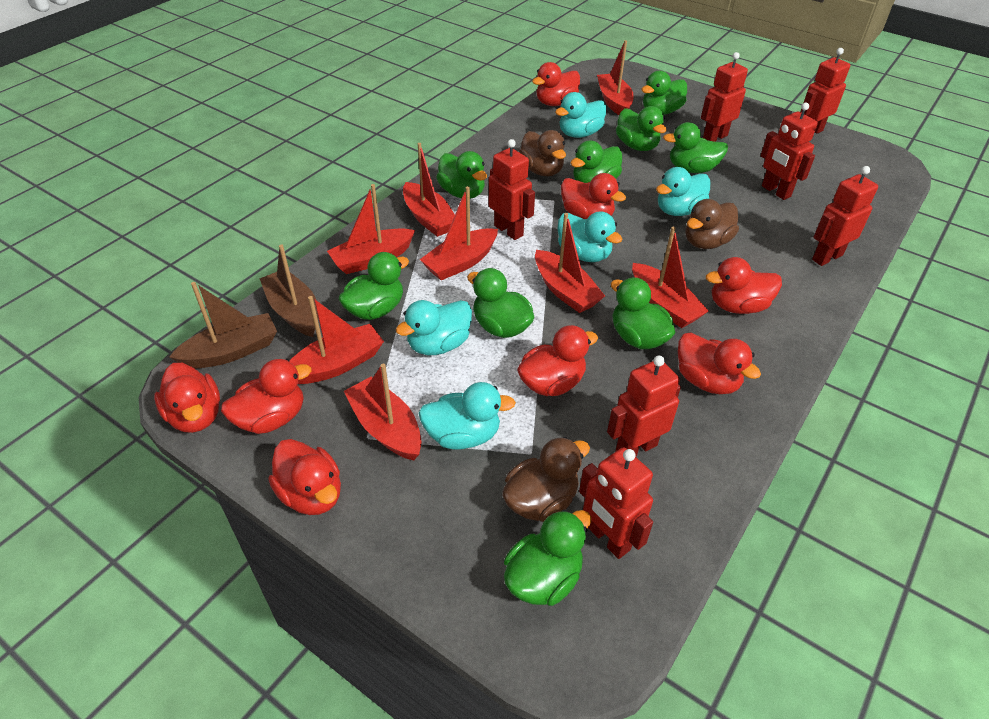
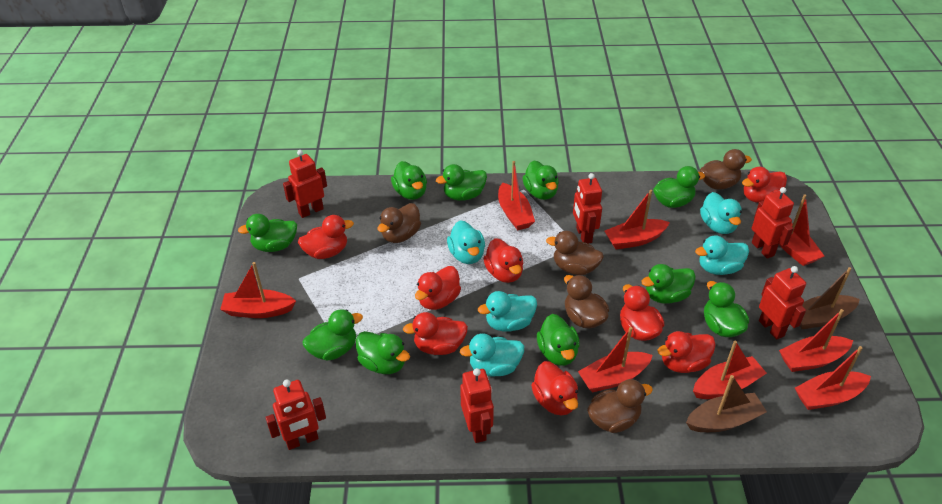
brown duck: 3 -> 5
green duck: 9 -> 10
red robot: 7 -> 6

